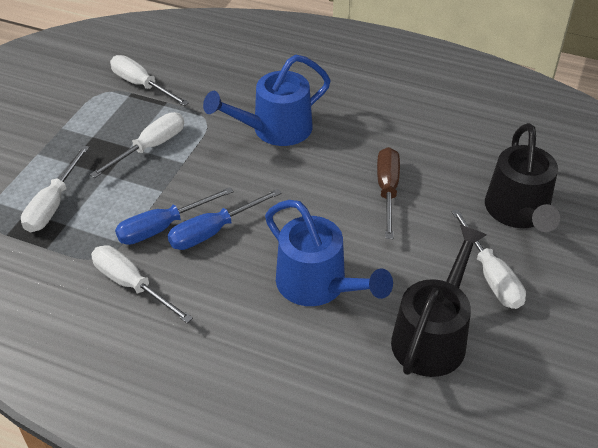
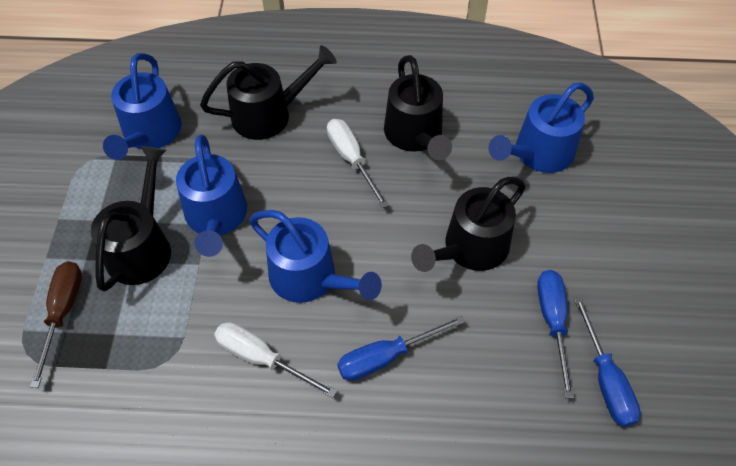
black watering can: 2 -> 4
blue screwdriver: 2 -> 3
blue watering can: 2 -> 4
white screwdriver: 5 -> 2

